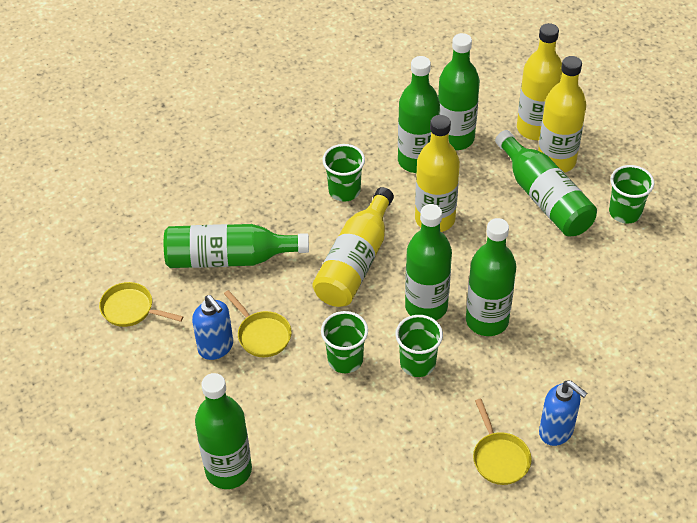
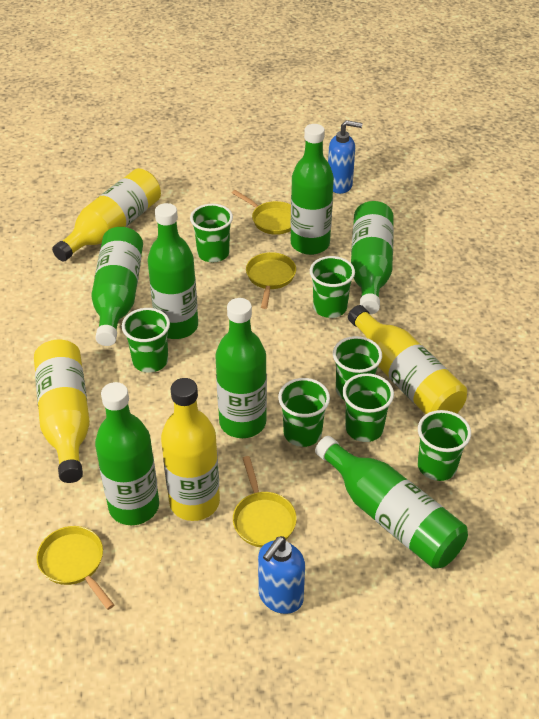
green cup: 4 -> 7
yellow pan: 3 -> 4

